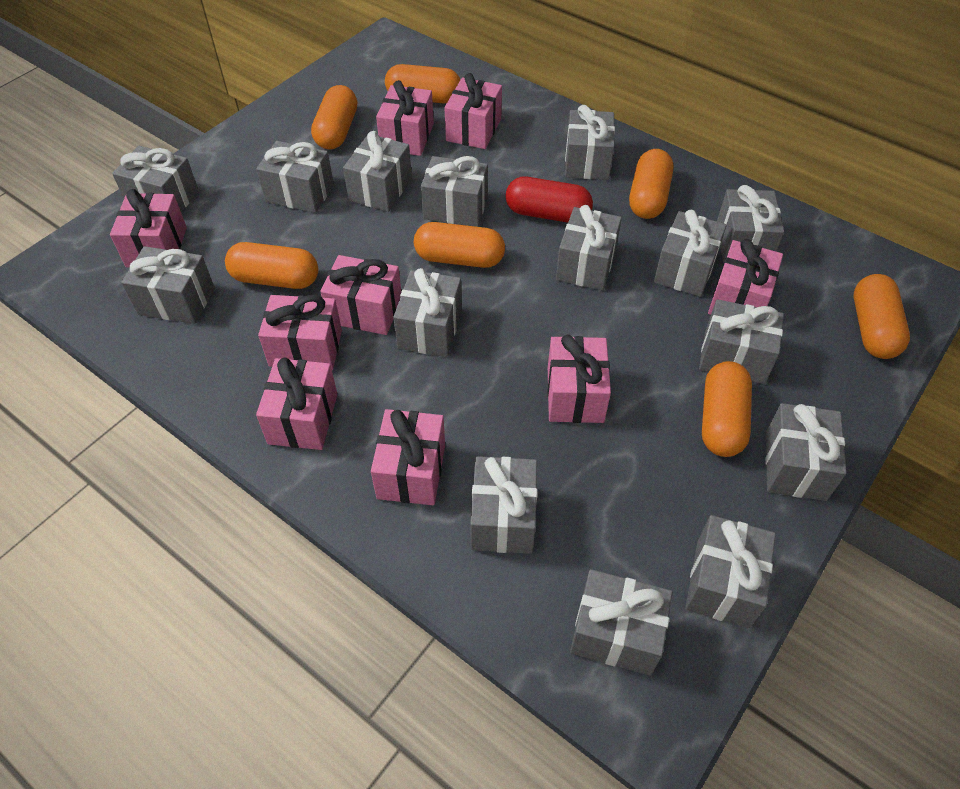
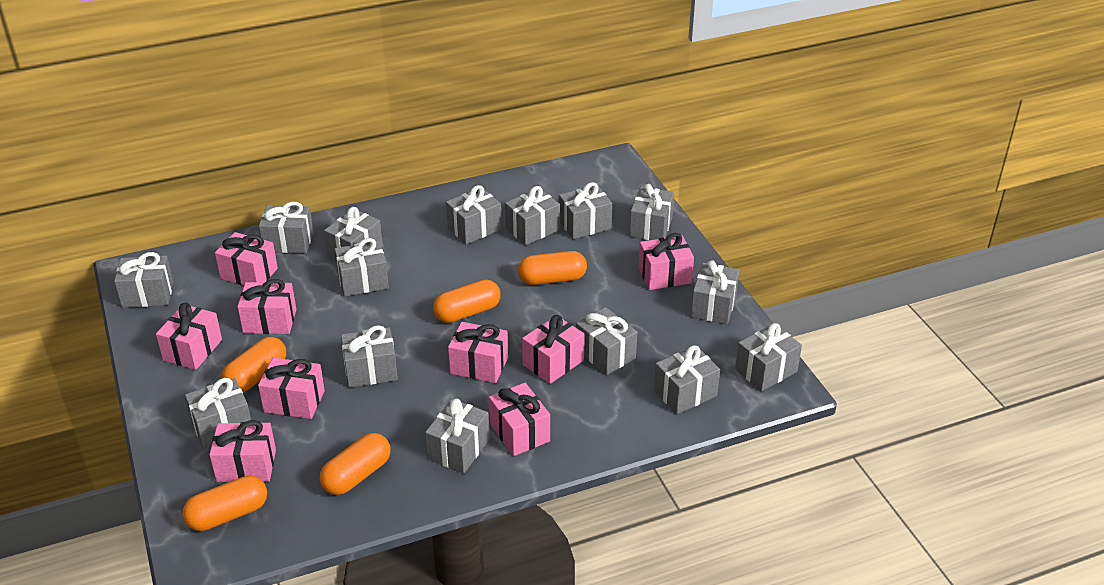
orange capsule: 7 -> 5
red capsule: 1 -> 0

